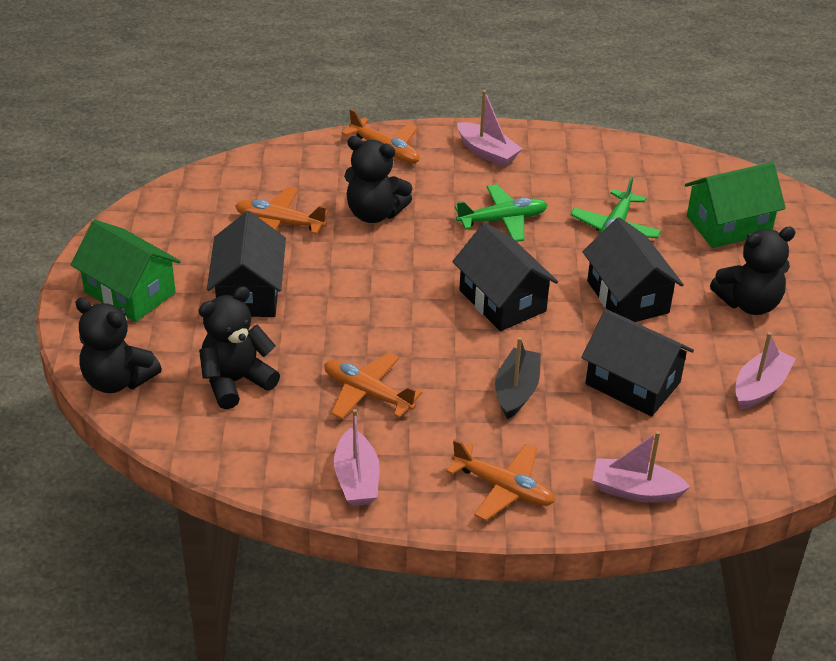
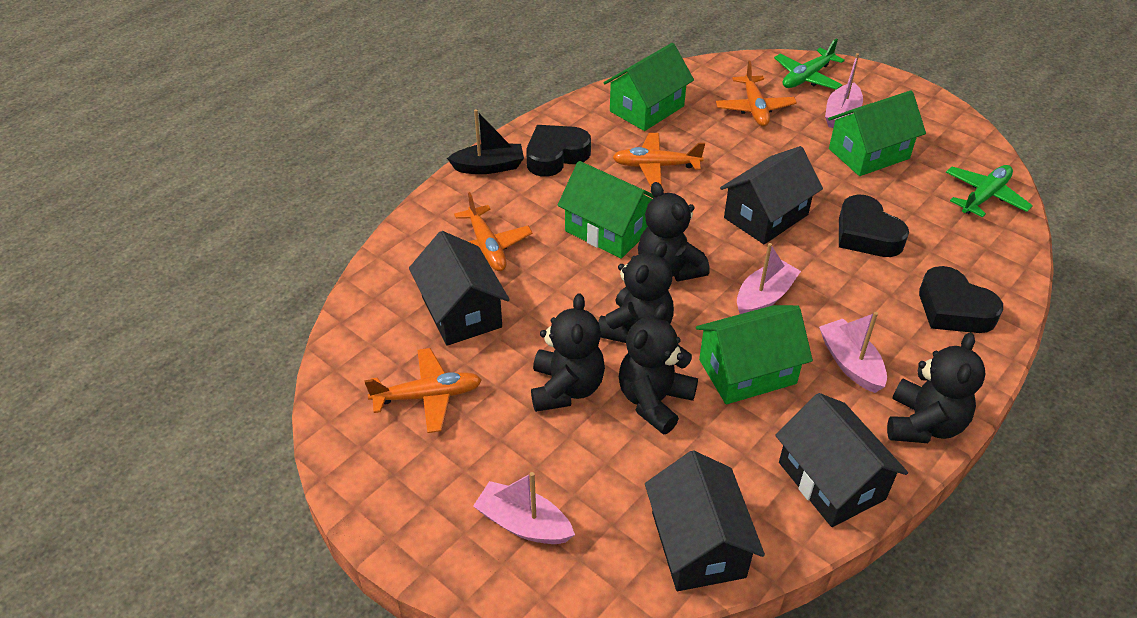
black heart: 0 -> 3
black teddy bear: 4 -> 5
green house: 2 -> 4

